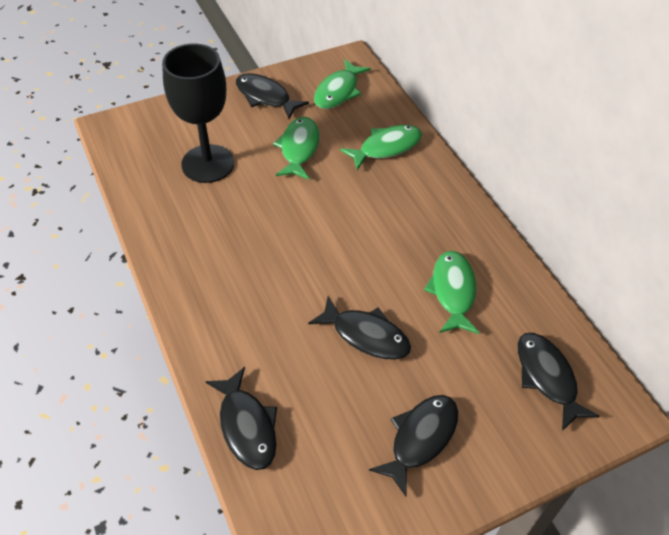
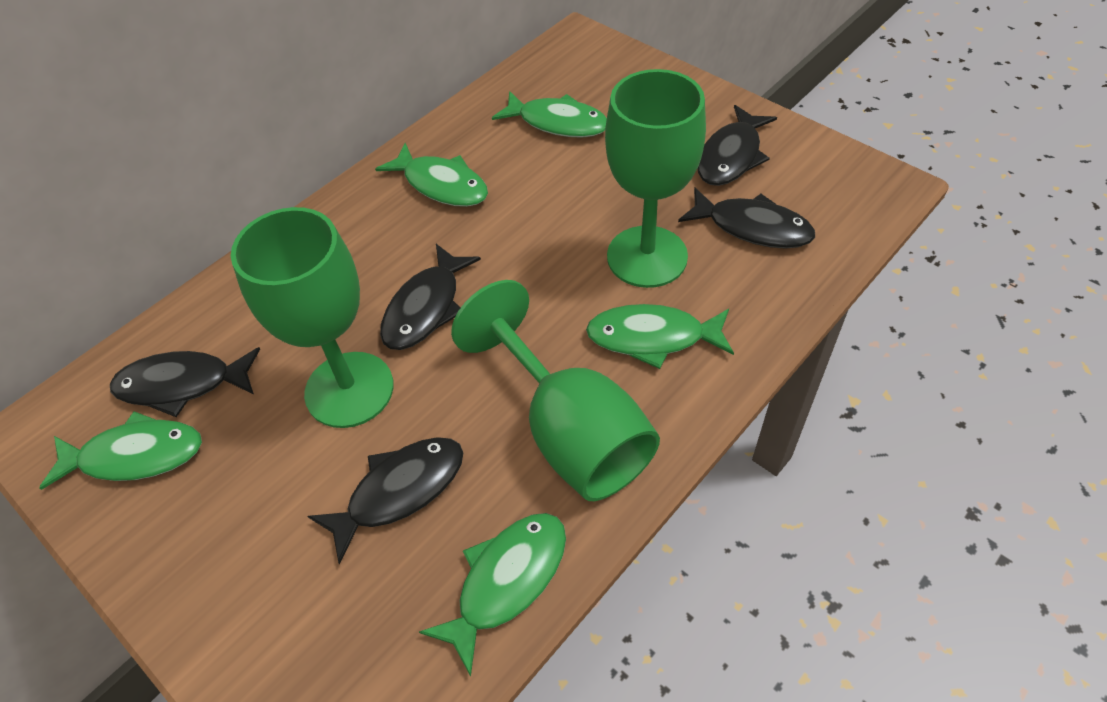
black goblet: 1 -> 0
green fish: 4 -> 5
green goblet: 0 -> 3

